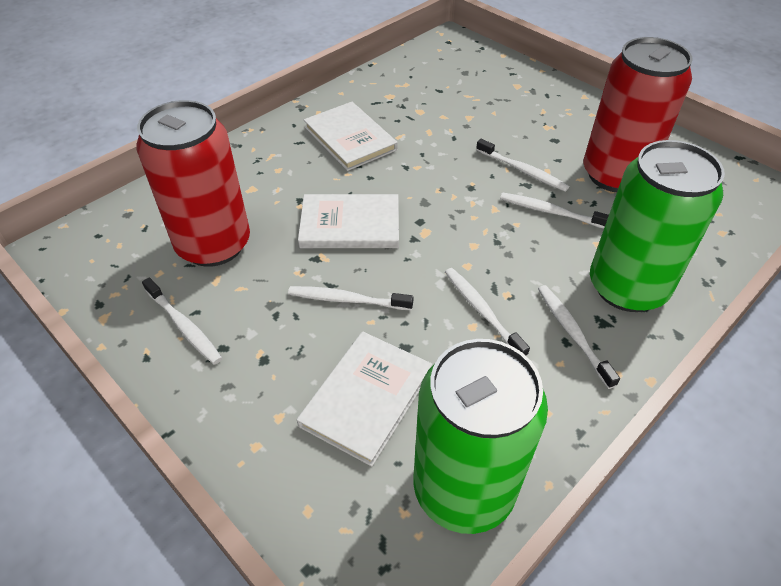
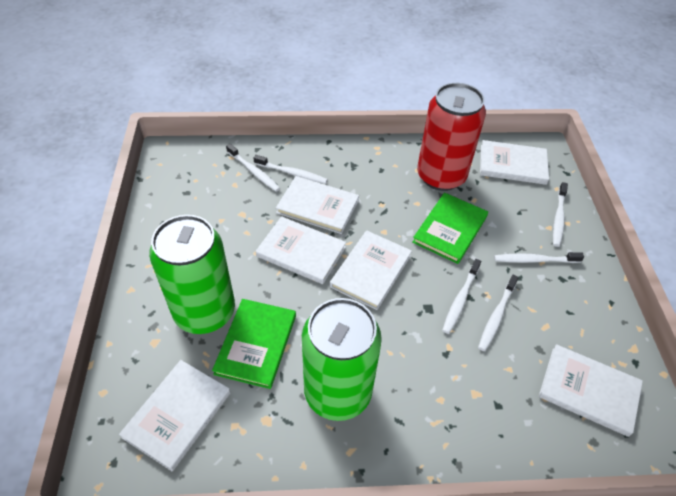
green book: 0 -> 2
red can: 2 -> 1
white book: 3 -> 6

